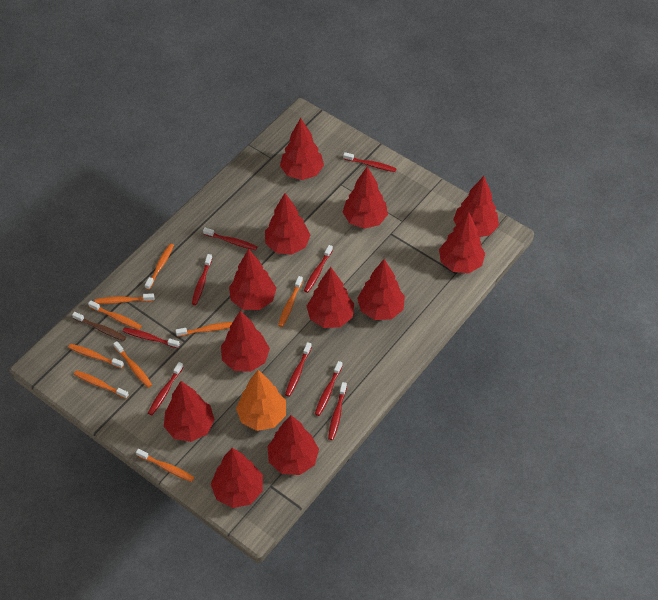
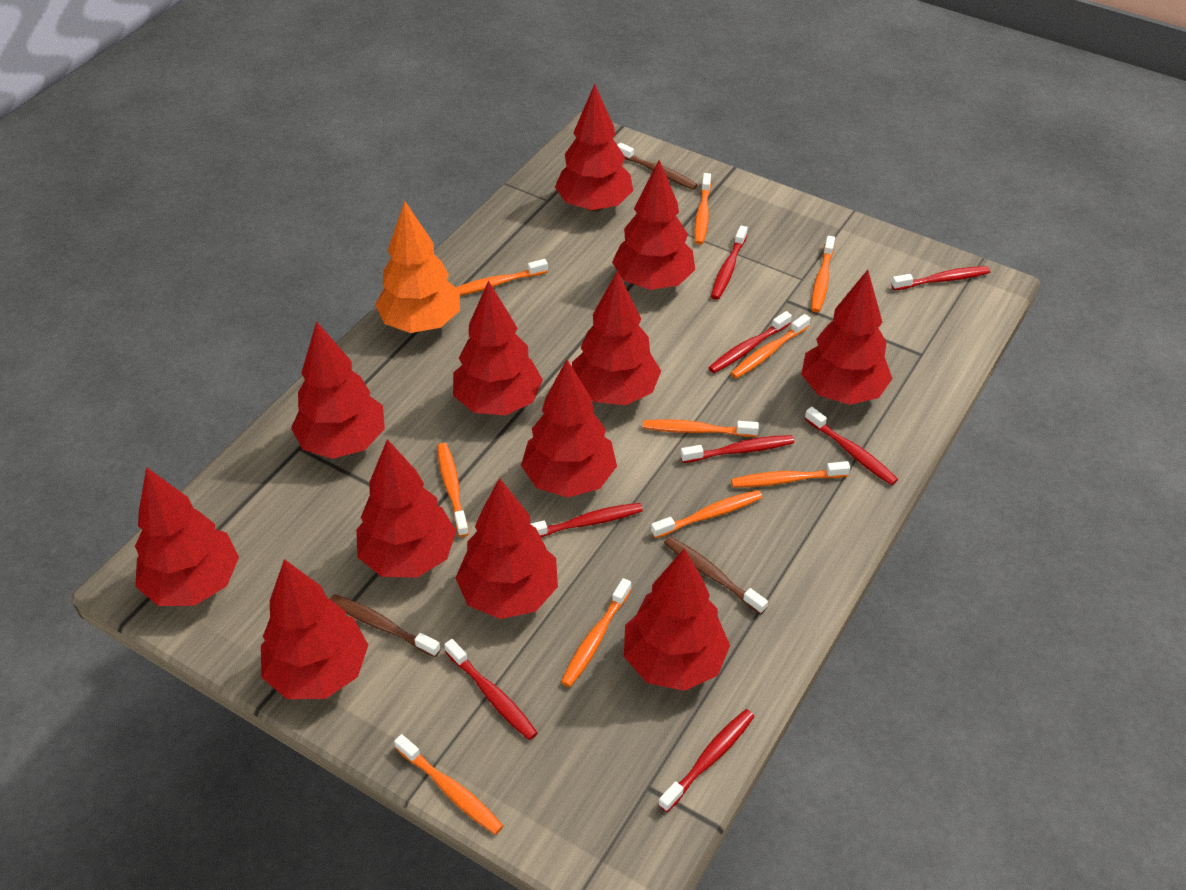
brown toothbrush: 1 -> 3
orange toothbrush: 9 -> 10
red toothbrush: 9 -> 8

